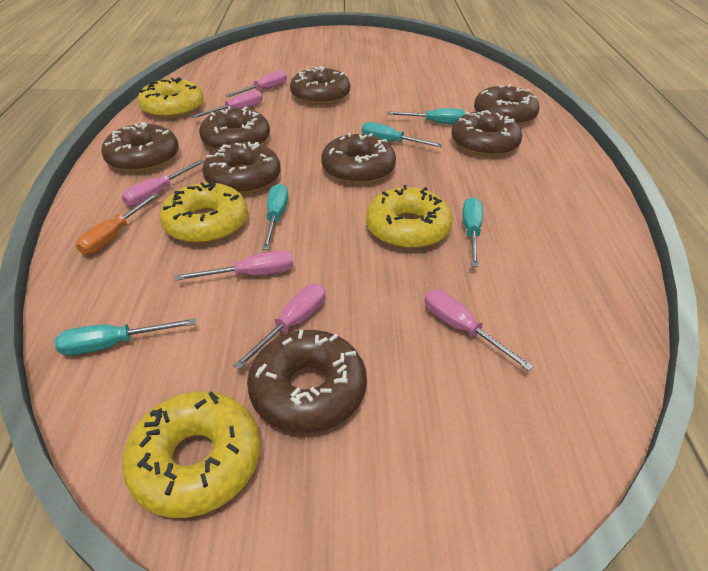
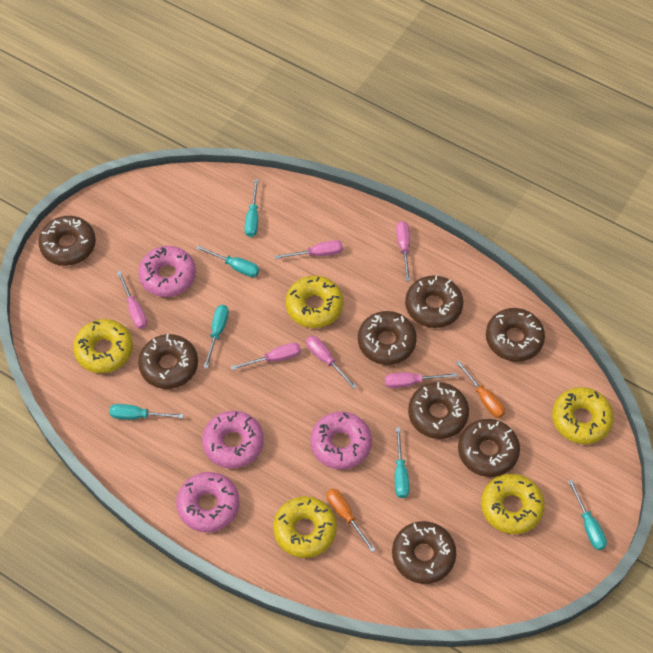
orange screwdriver: 1 -> 2
pink donut: 0 -> 4
turquoise screwdriver: 5 -> 6
yellow donut: 4 -> 5

